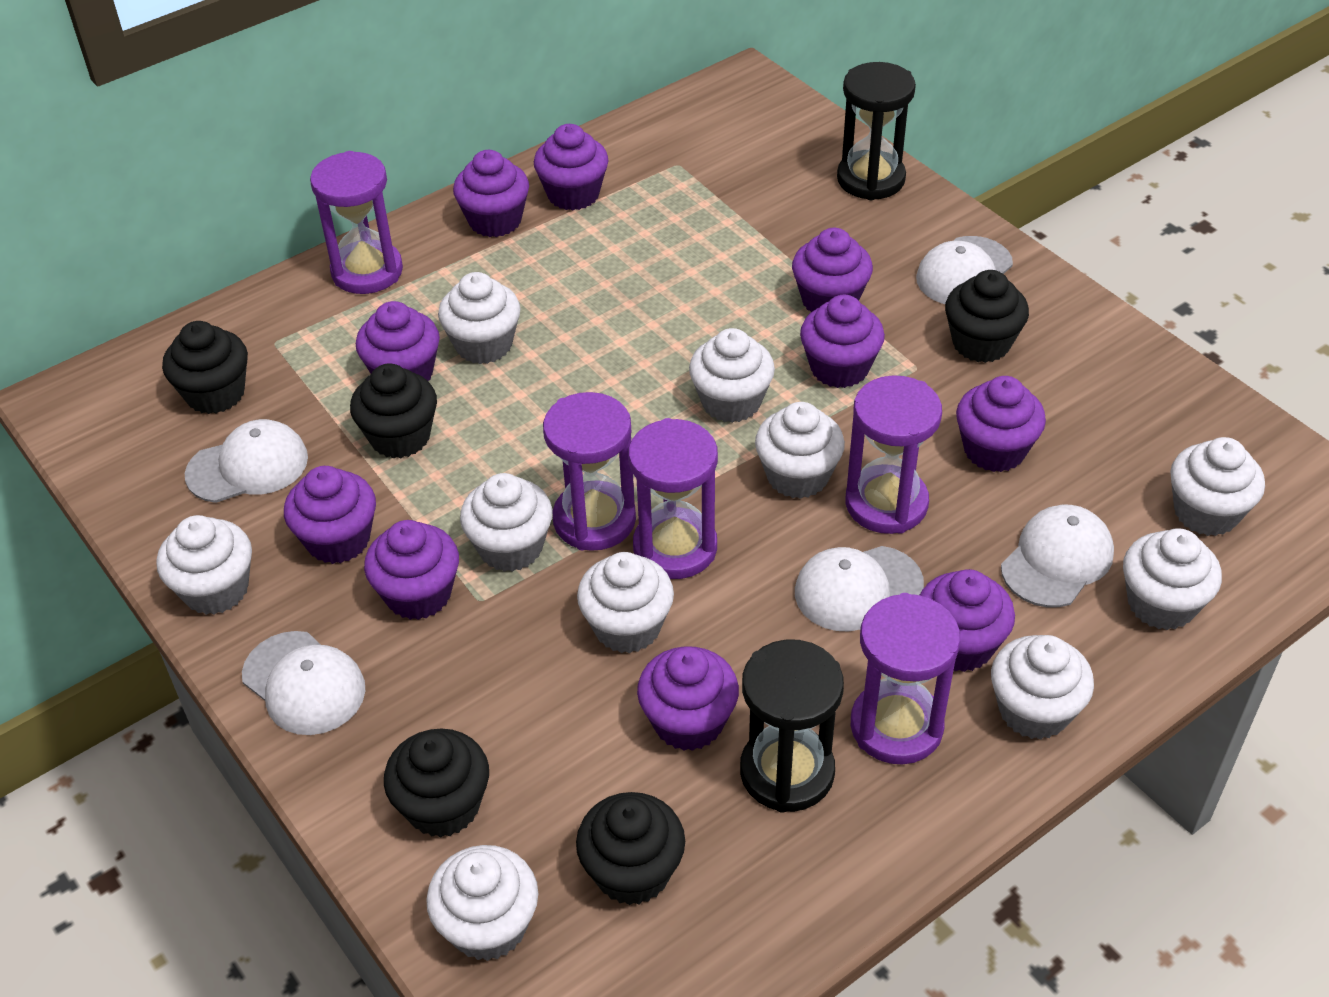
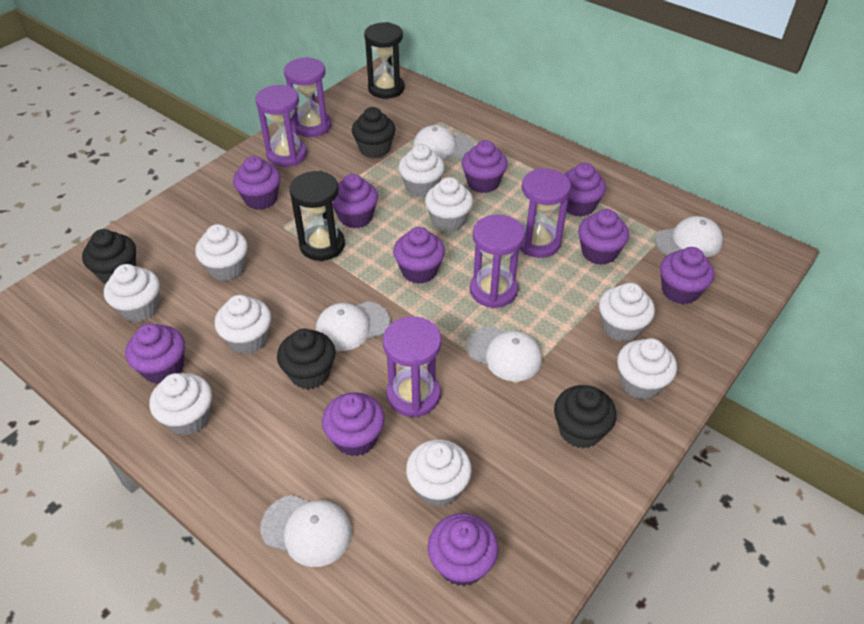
black cupcake: 5 -> 4
white cupcake: 10 -> 9

